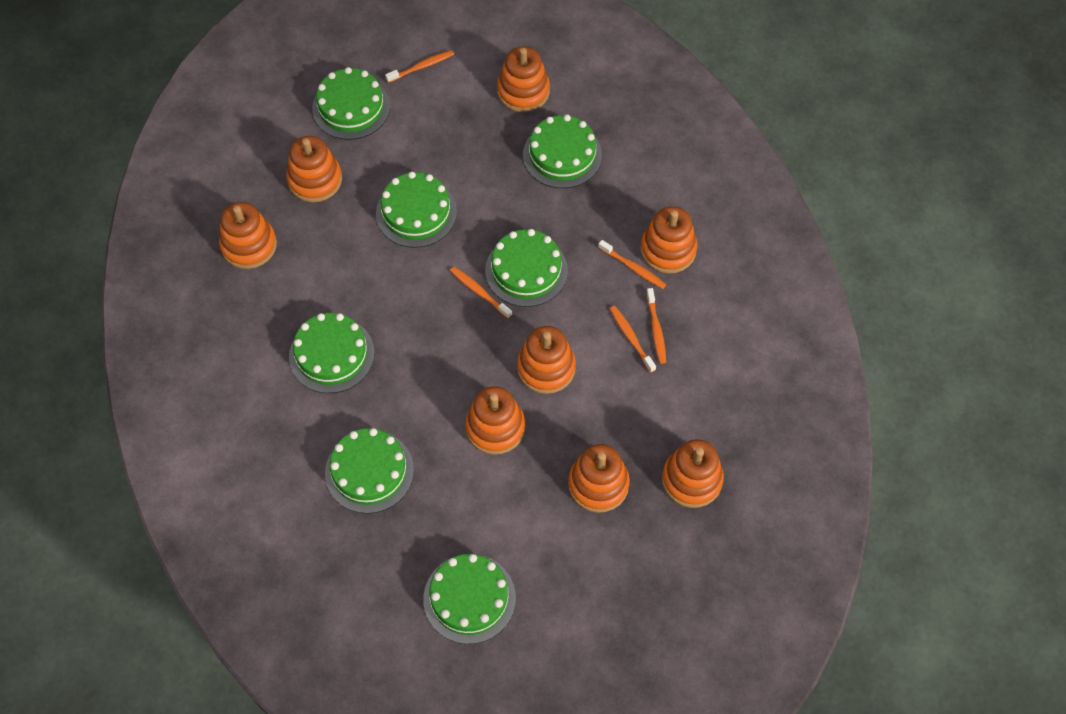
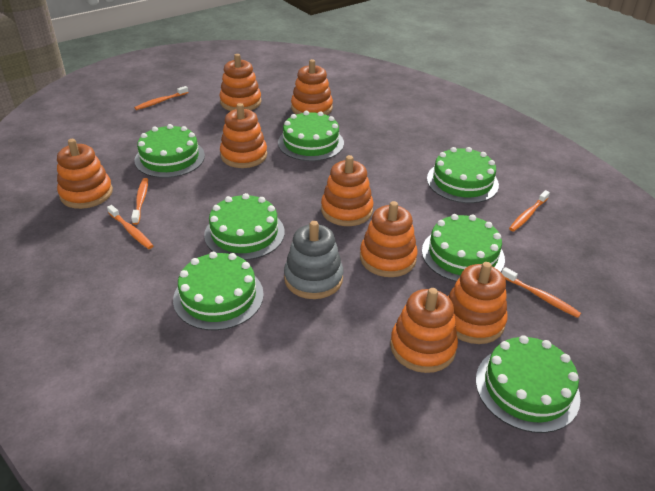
grey stacking toy: 0 -> 1

